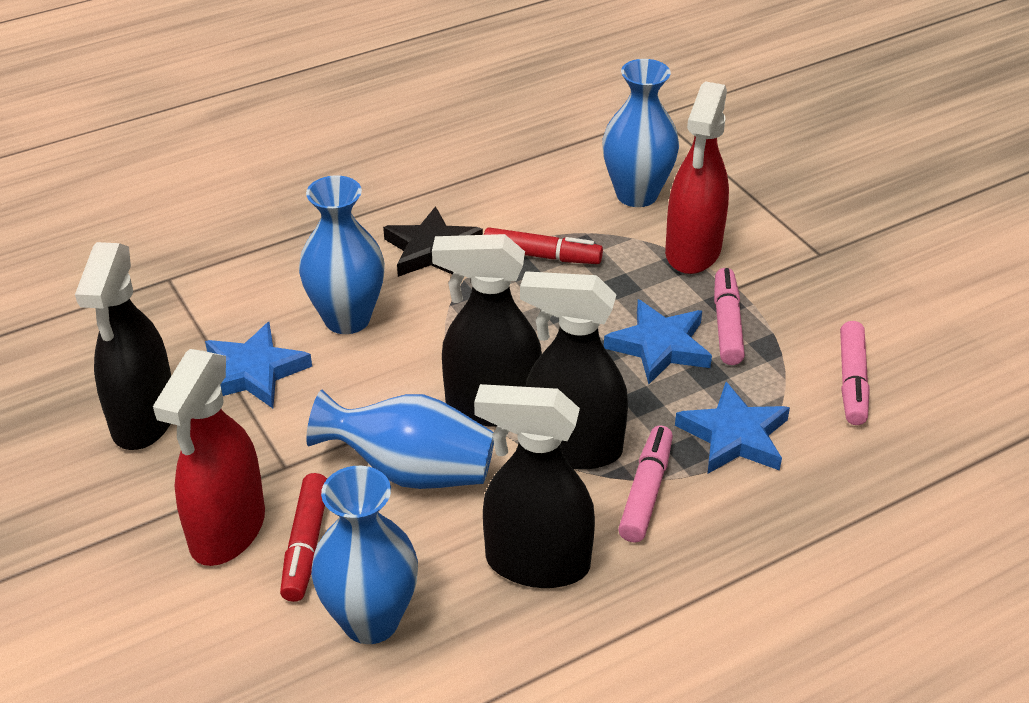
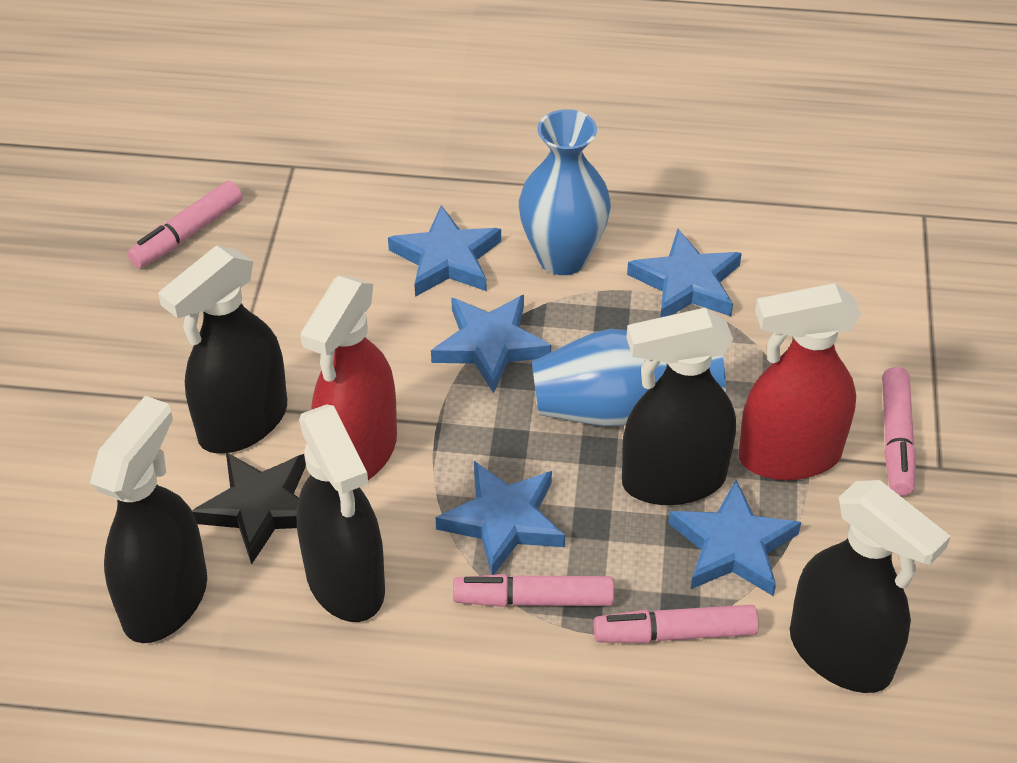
black spray bottle: 4 -> 5
blue star: 3 -> 5
blue vase: 4 -> 2
pink marker: 3 -> 4
red marker: 2 -> 0

